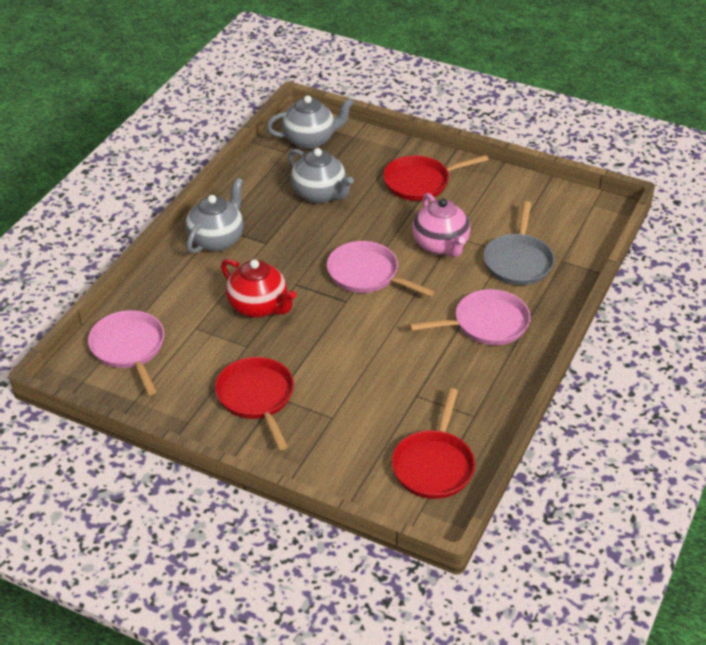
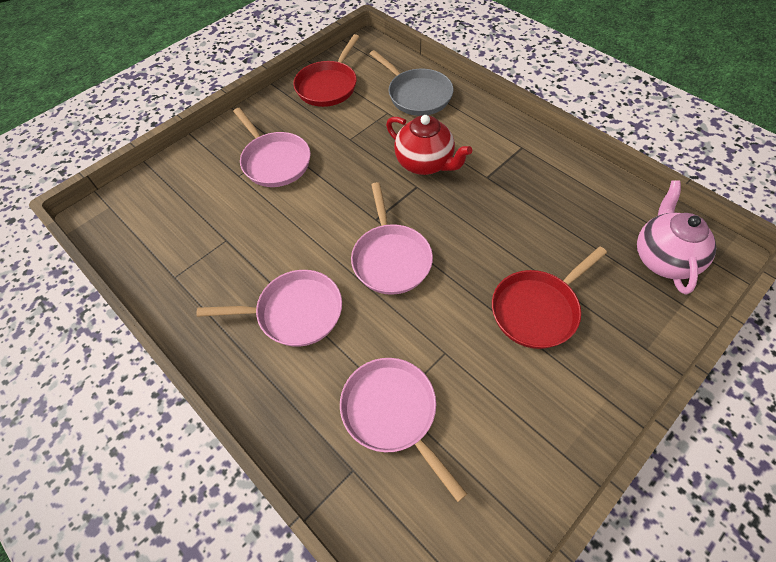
grey teapot: 3 -> 0
pink pan: 3 -> 4
red pan: 3 -> 2

